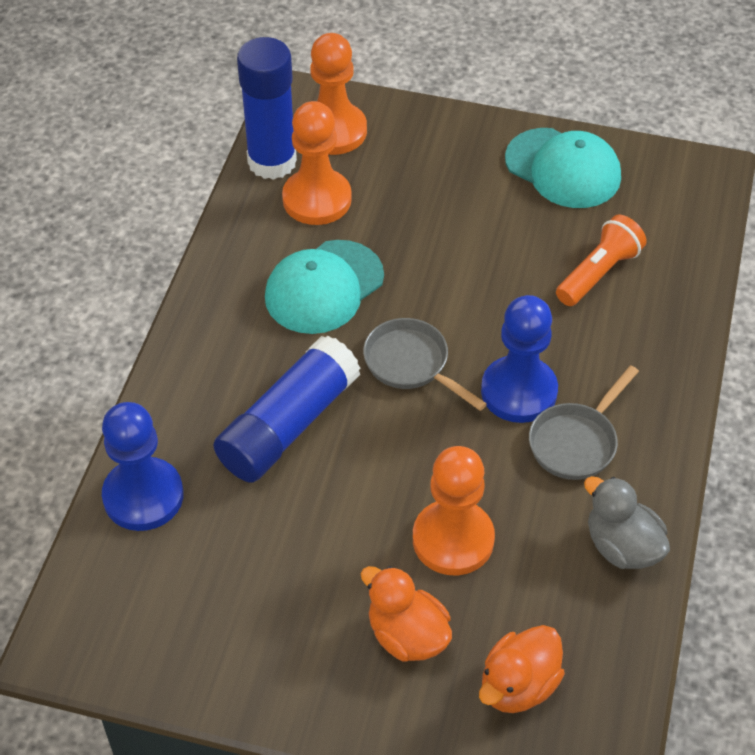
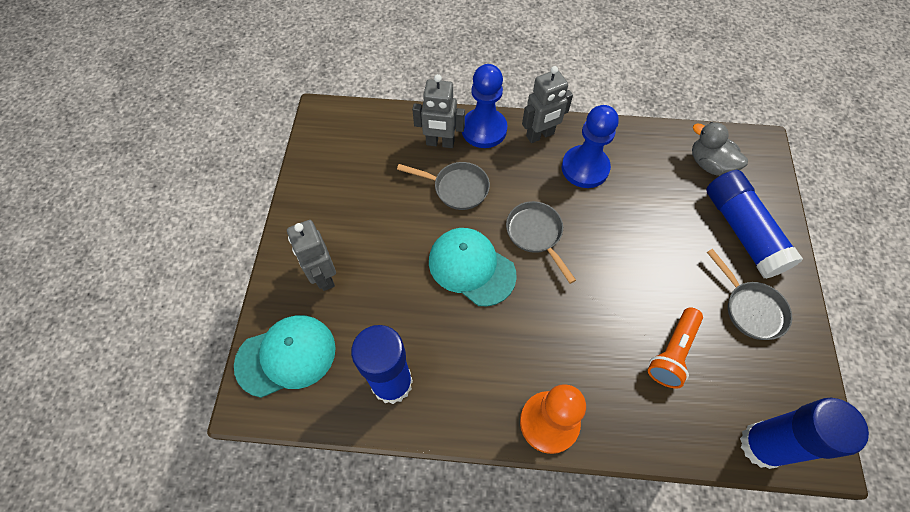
blue glue stick: 2 -> 3
grey pan: 2 -> 3
grey robot: 0 -> 3
orange duck: 2 -> 0
orange pawn: 3 -> 1

